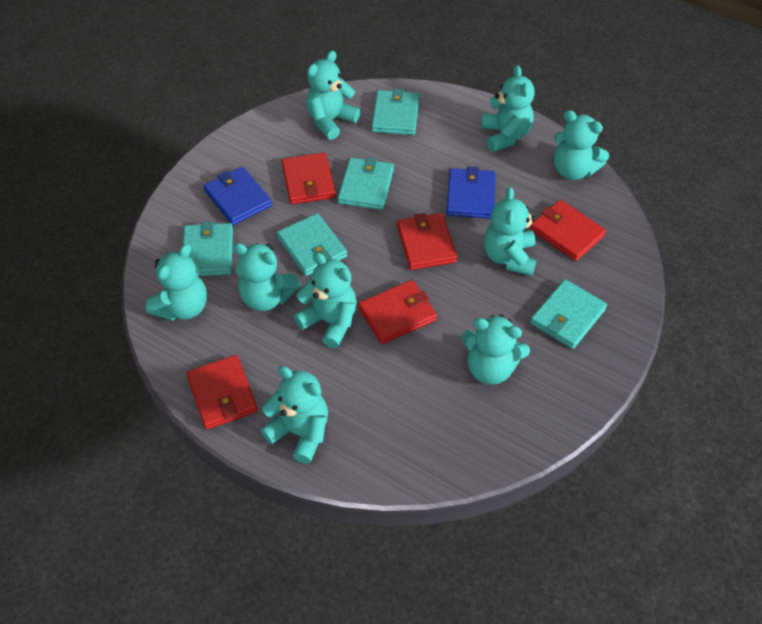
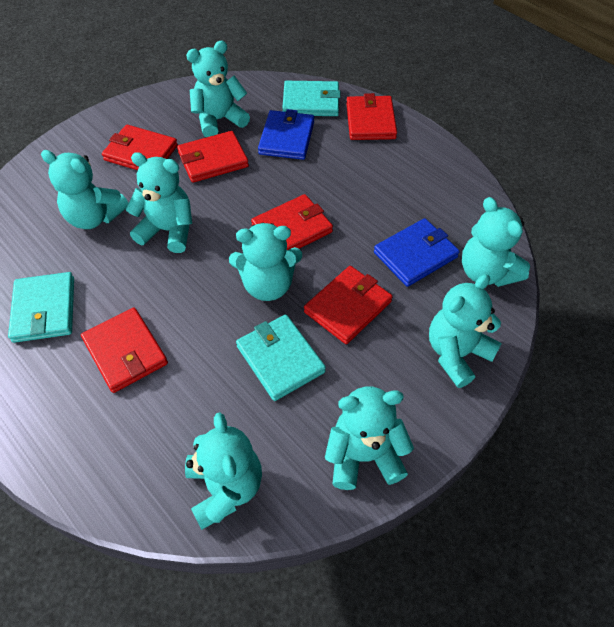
red wallet: 5 -> 6
turquoise teddy bear: 9 -> 8
turquoise wallet: 5 -> 3

